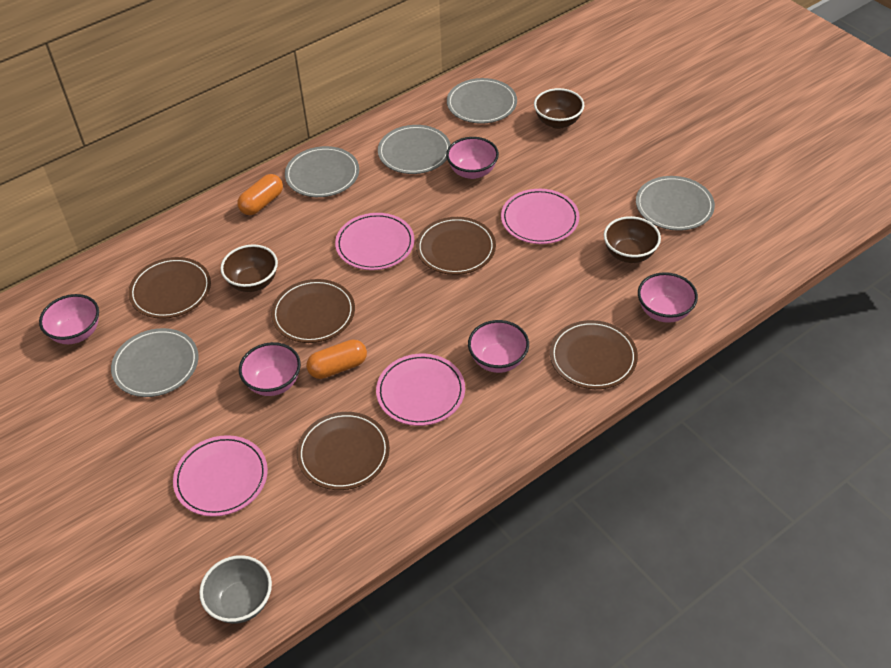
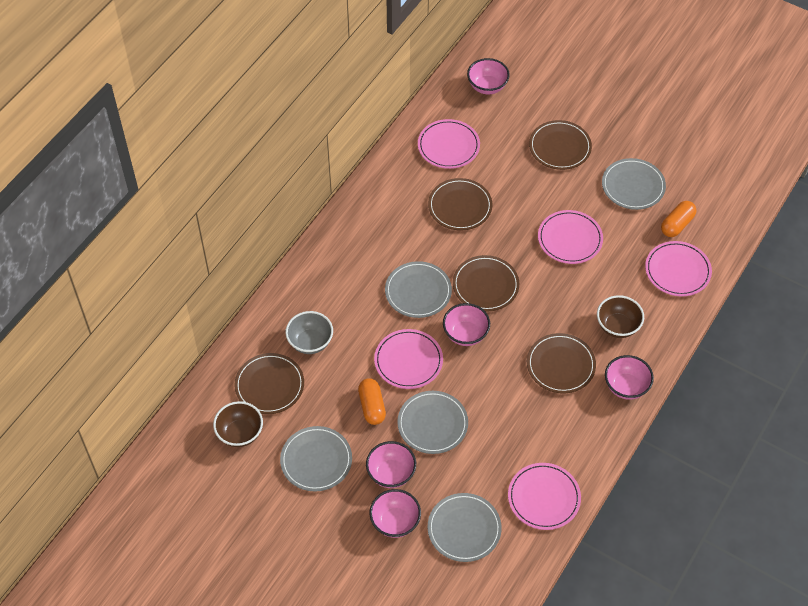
brown bowl: 3 -> 2
pink plate: 4 -> 5

